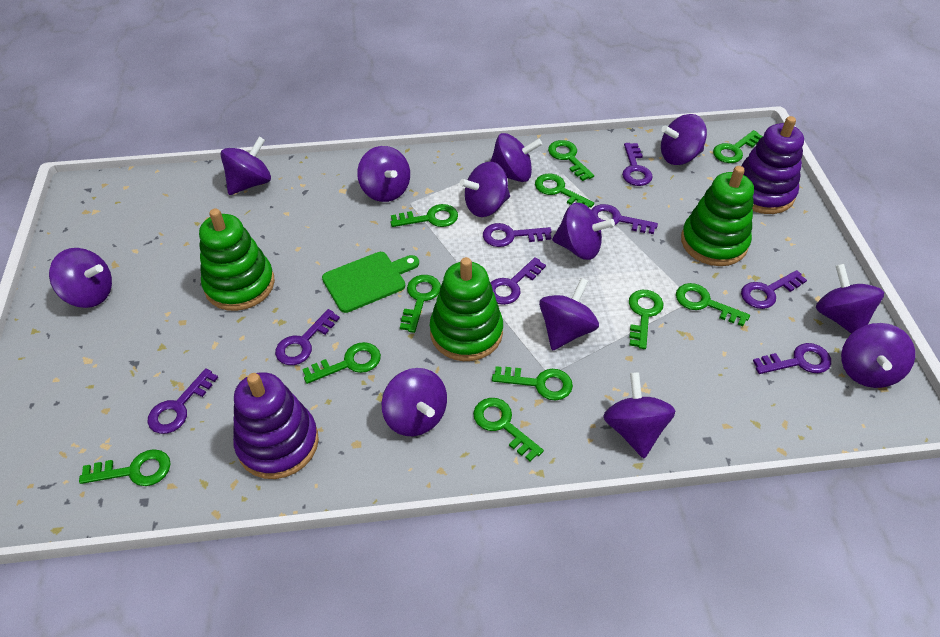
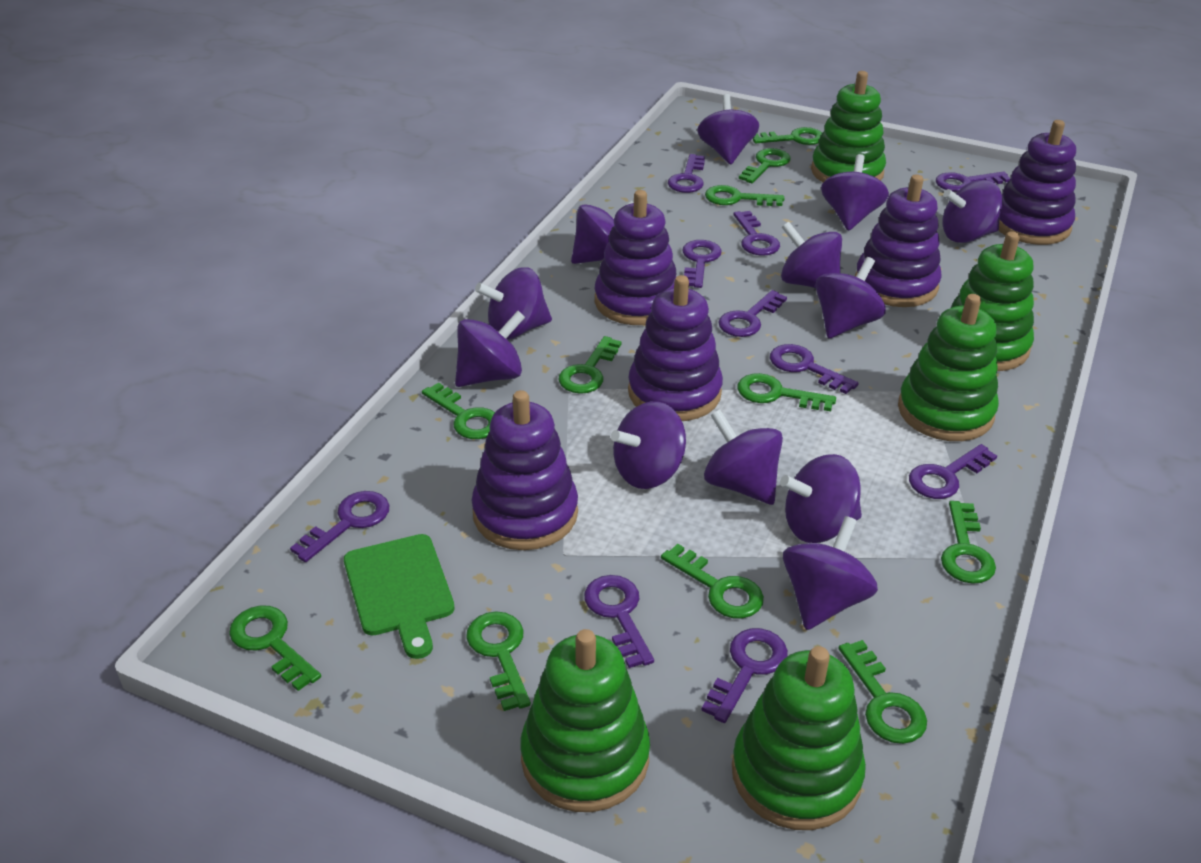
green stacking toy: 3 -> 5
purple key: 8 -> 10
purple stacking toy: 2 -> 5

